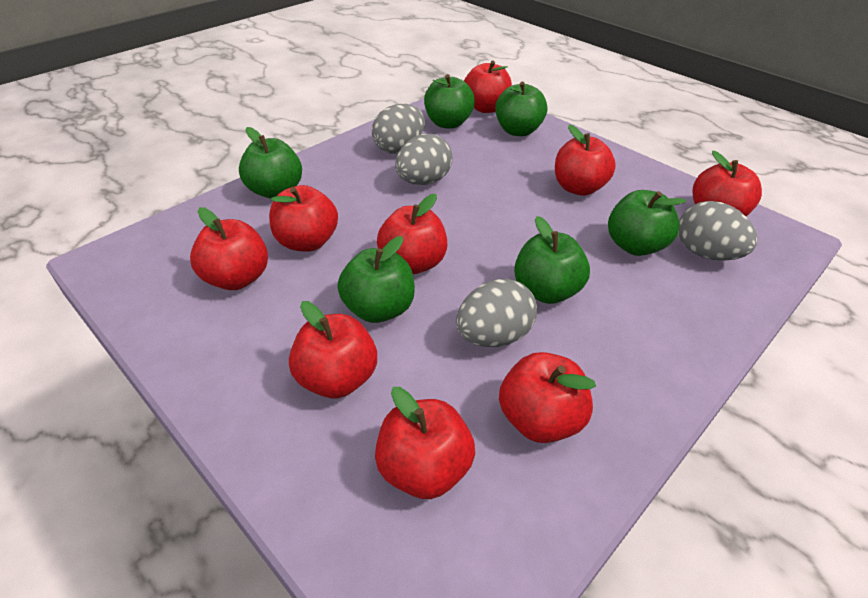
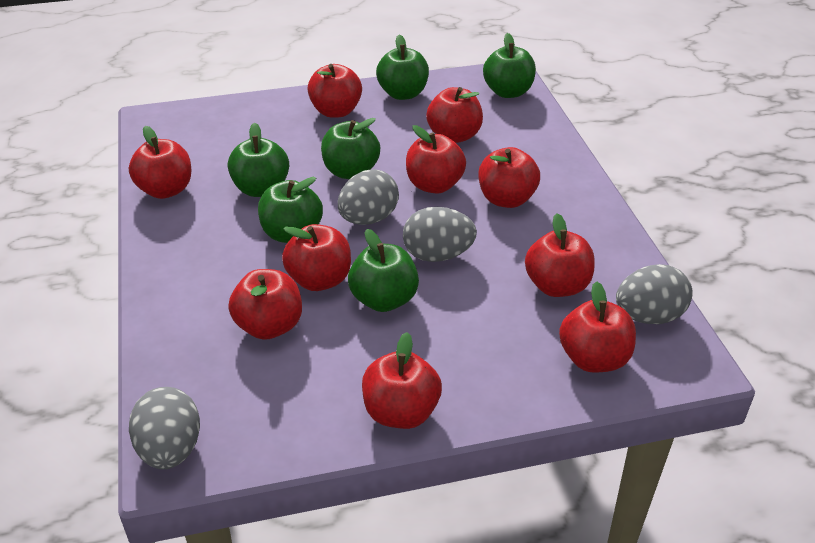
red apple: 9 -> 10

